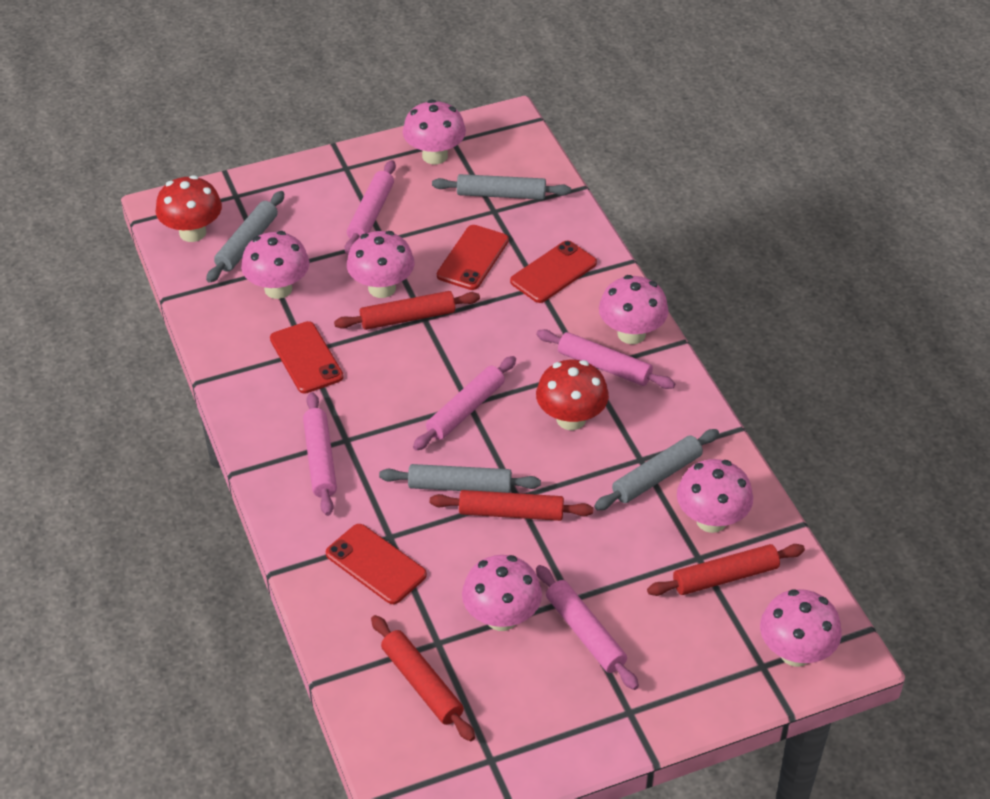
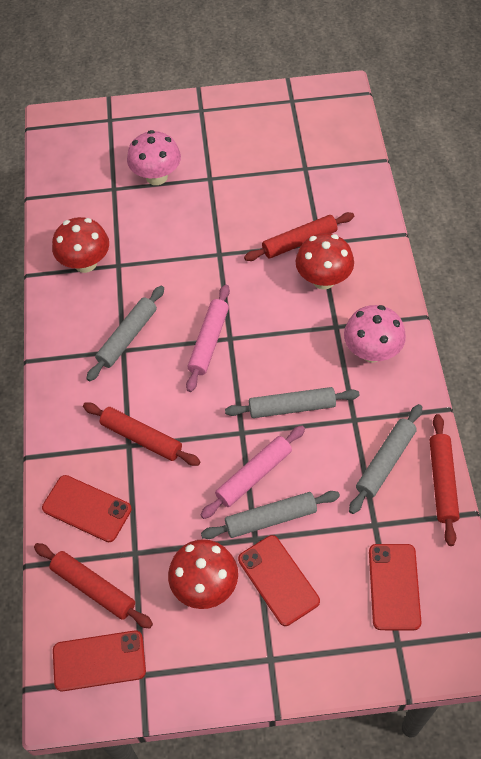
pink mushroom: 7 -> 2
pink rolling pin: 5 -> 2
red mushroom: 2 -> 3

